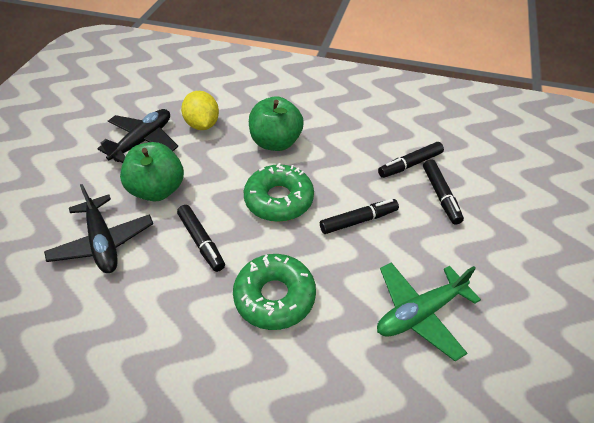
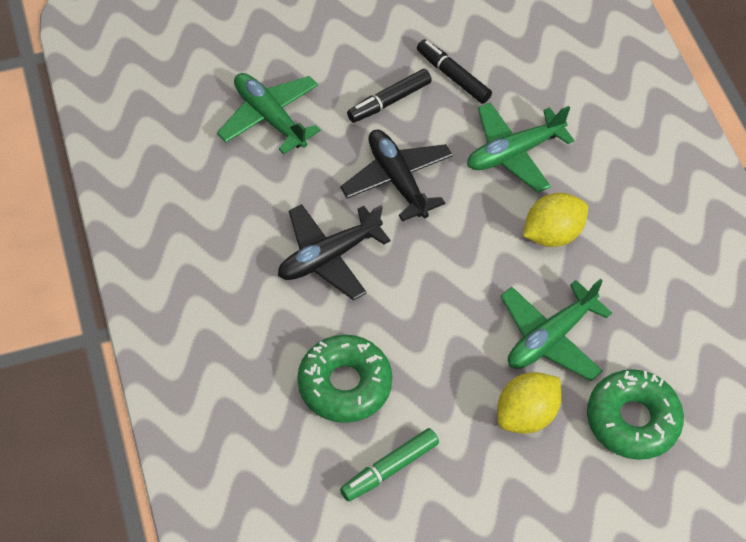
black marker: 4 -> 2
green apple: 2 -> 0
green marker: 0 -> 1
green plane: 1 -> 3
yellow lemon: 1 -> 2

